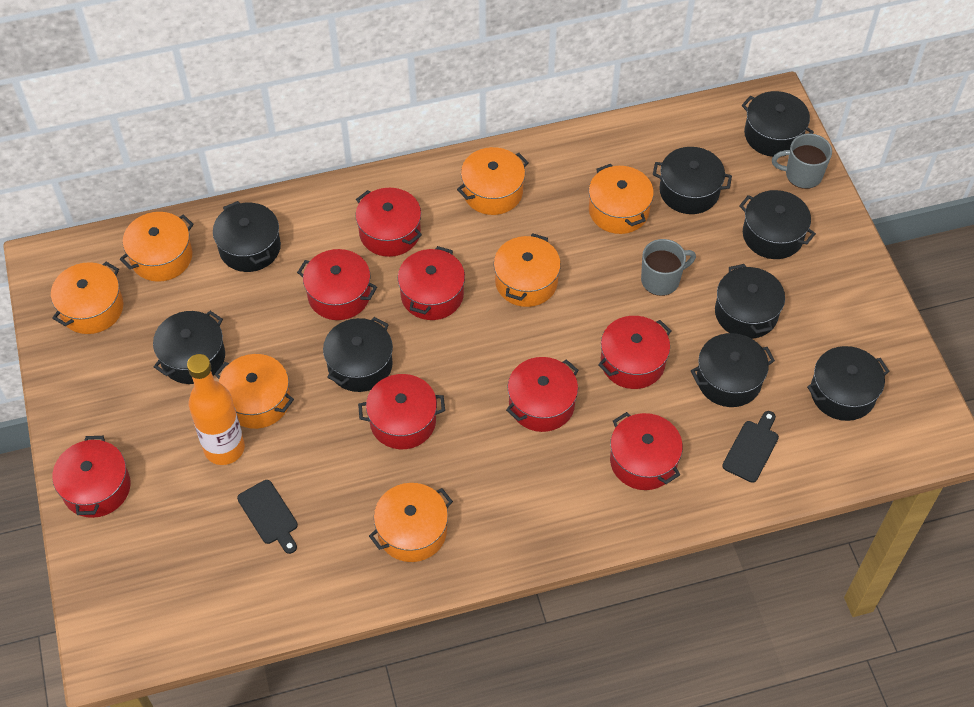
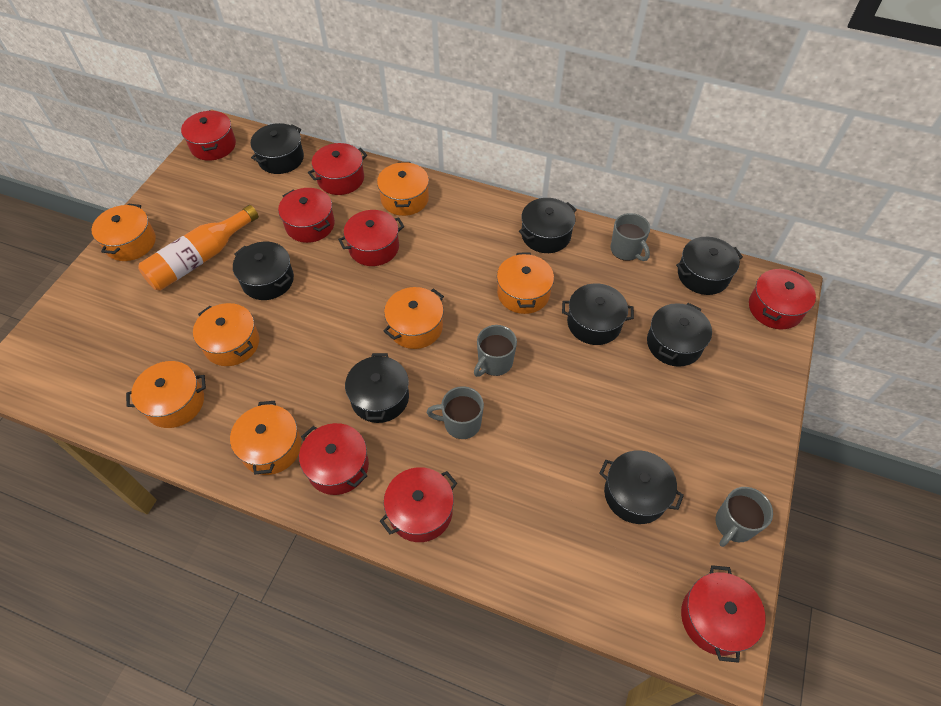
black cutting board: 2 -> 0
black pot: 9 -> 8
grey mug: 2 -> 4

